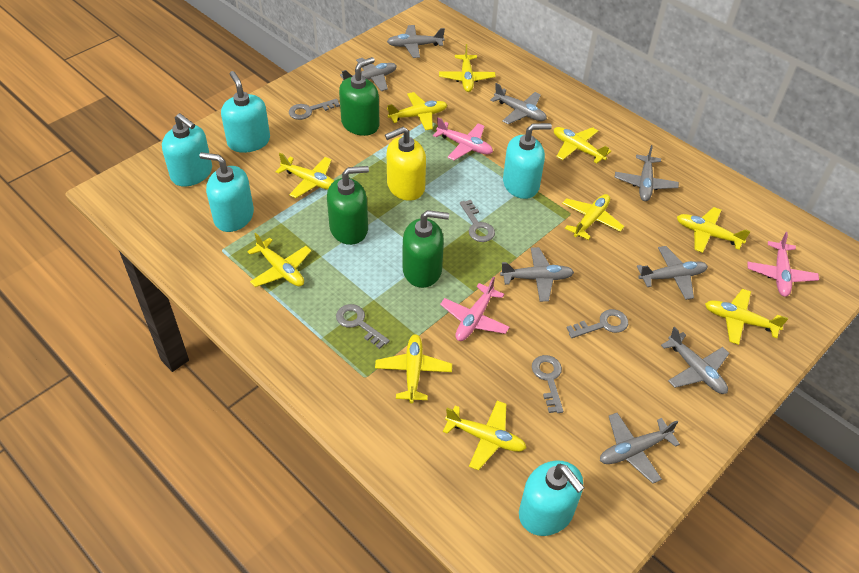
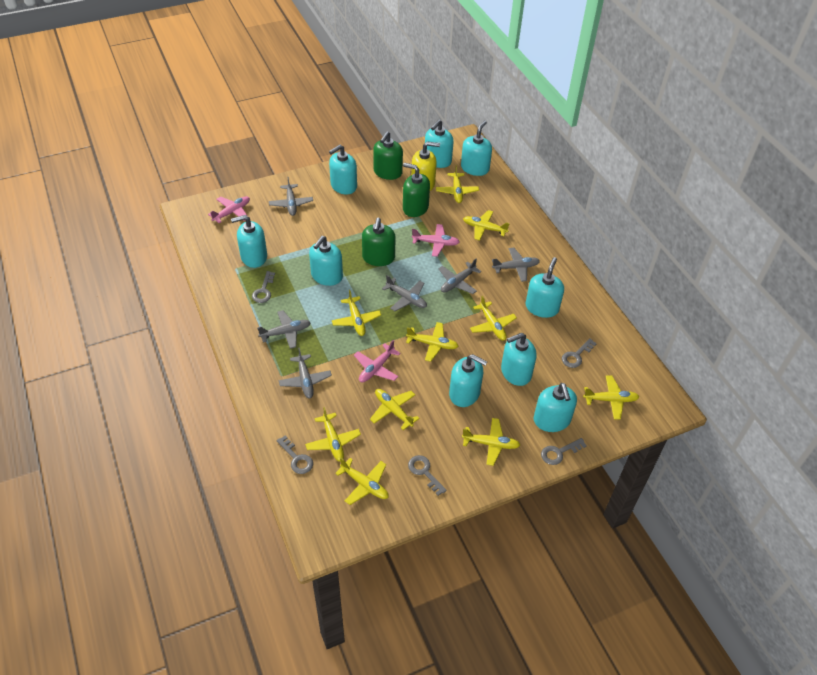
grey plane: 8 -> 6
turquoise soap dispenser: 5 -> 9

